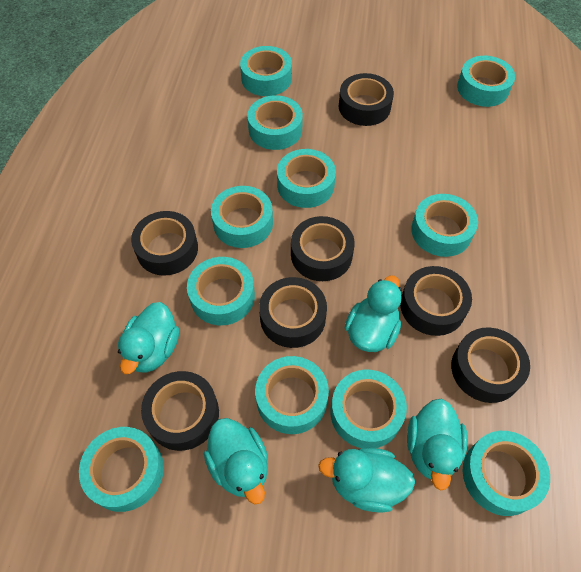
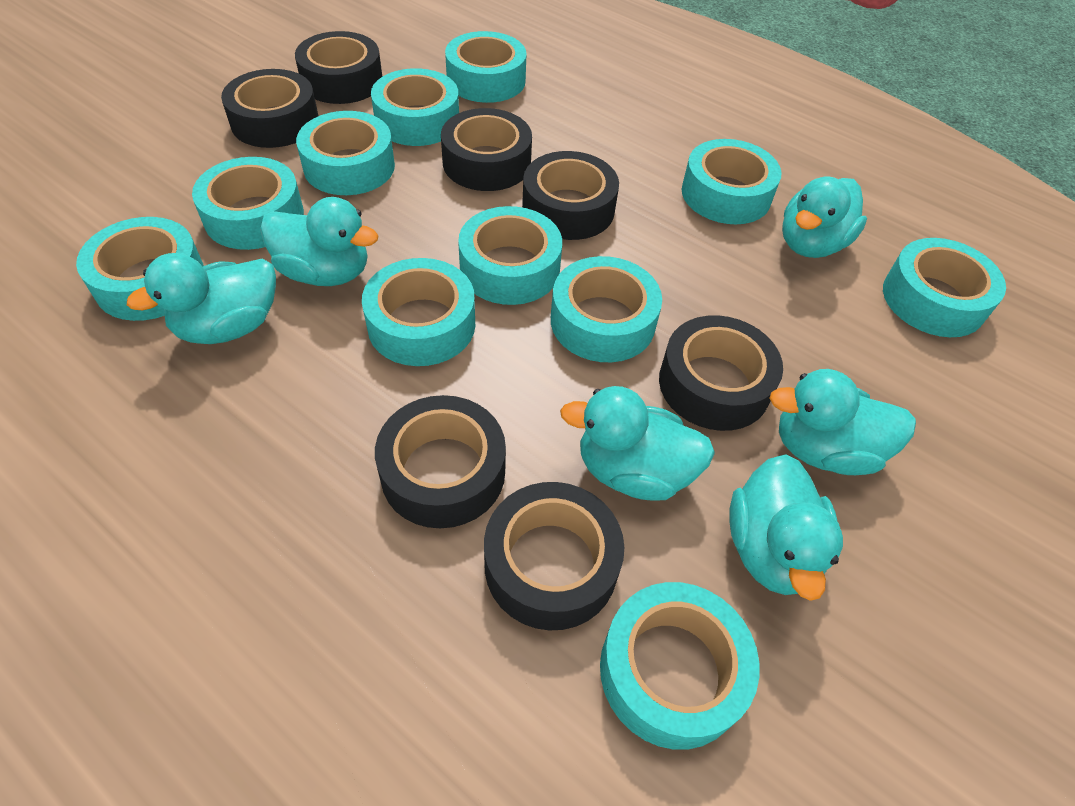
turquoise duck: 5 -> 6

